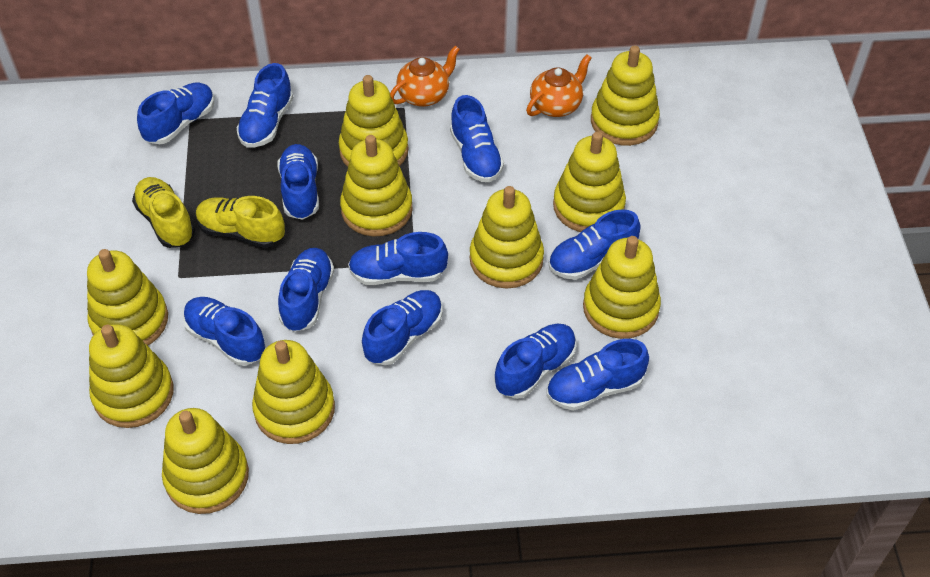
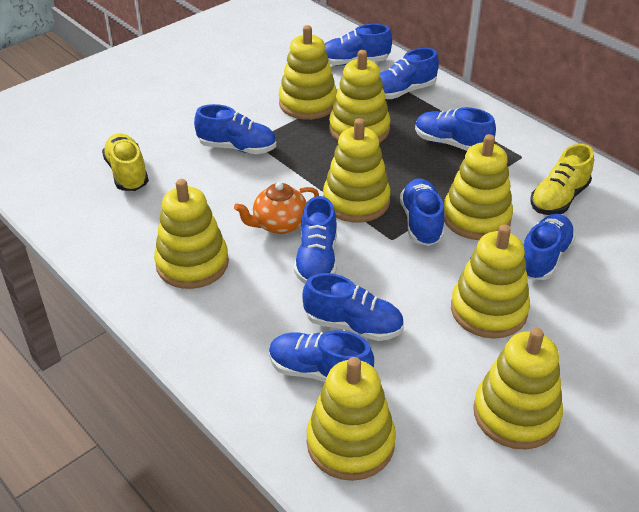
blue shoe: 11 -> 9
orange teapot: 2 -> 1
yellow stacking toy: 10 -> 8

